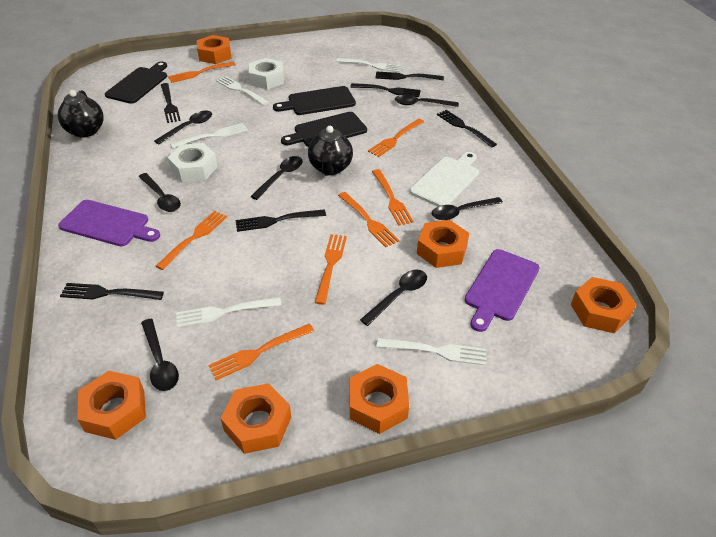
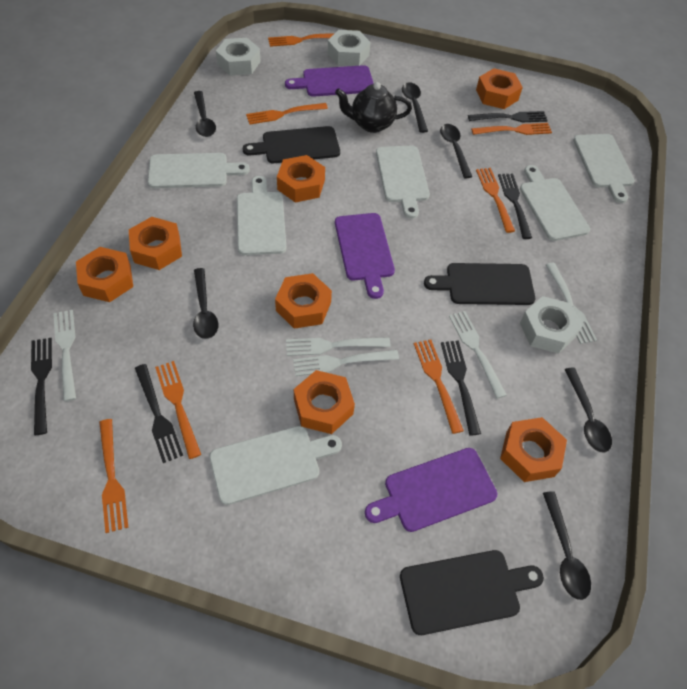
black fork: 6 -> 5
black spoon: 7 -> 6
black teapot: 2 -> 1
orange nut: 6 -> 7
purple cutting board: 2 -> 3
white cutting board: 1 -> 6
white nut: 2 -> 3

